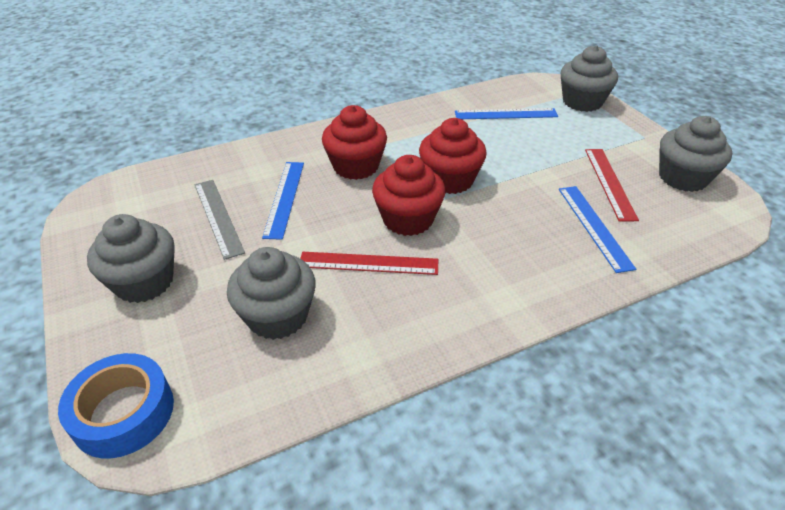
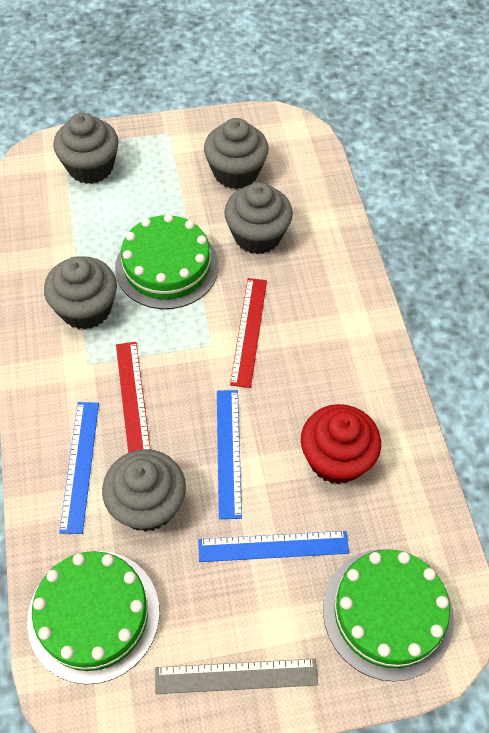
blue tape: 1 -> 0
green cake: 0 -> 3
grey cupcake: 4 -> 5
red cupcake: 3 -> 1

